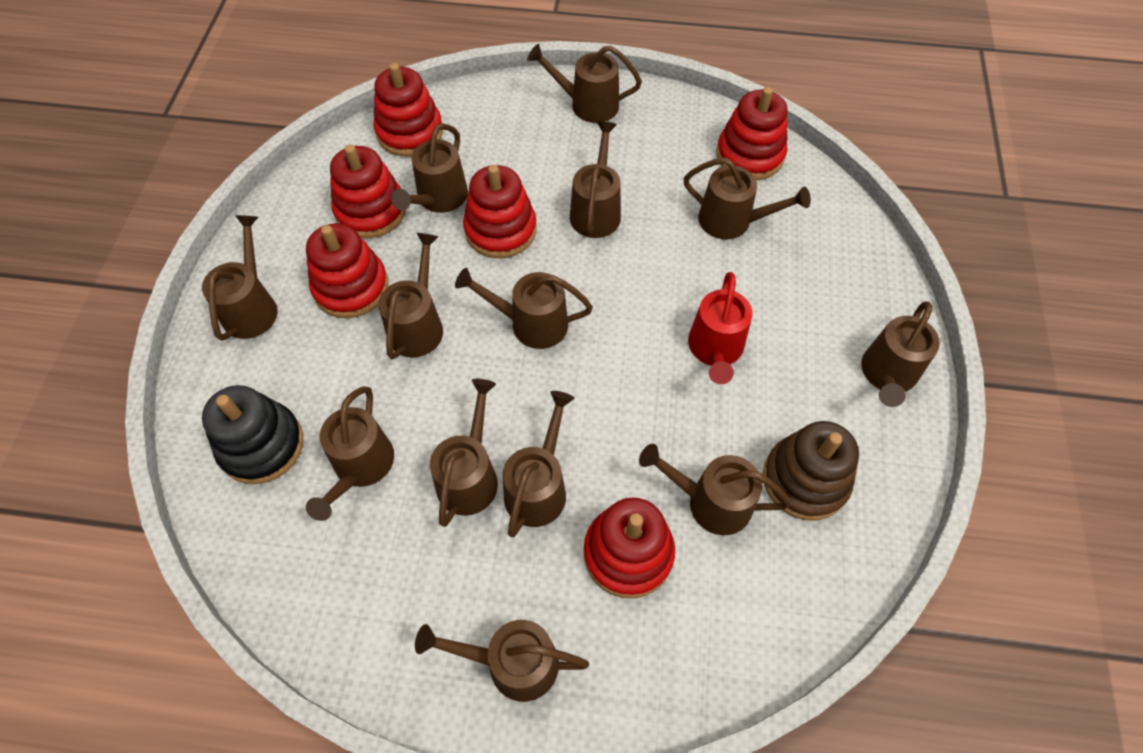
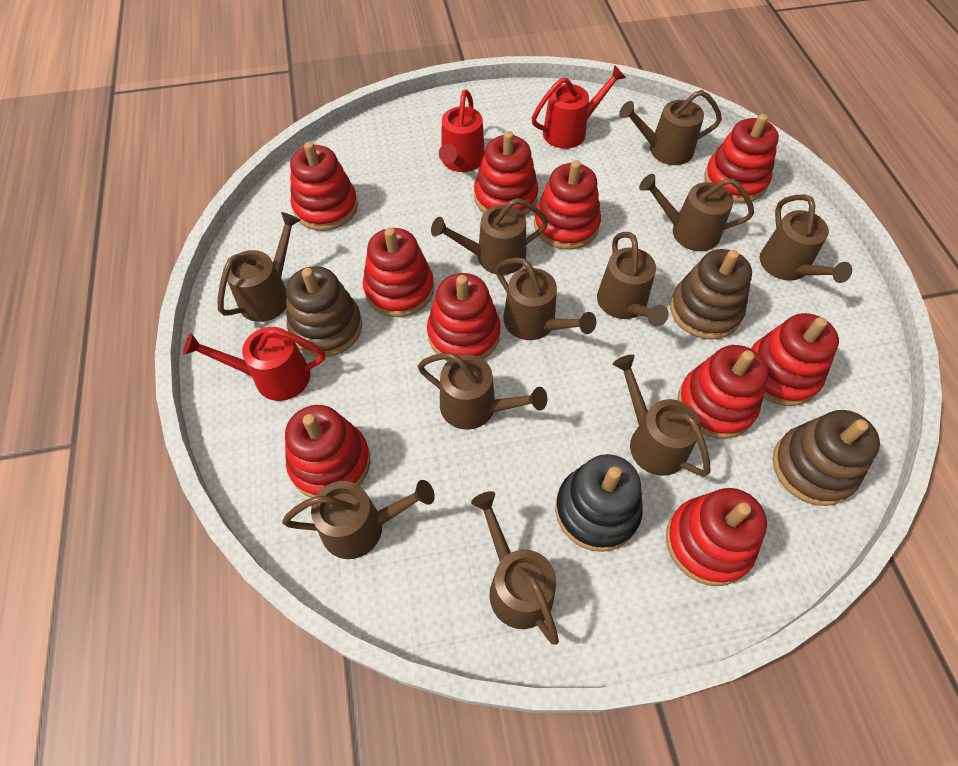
brown stacking toy: 1 -> 3
brown watering can: 13 -> 11
red stacking toy: 6 -> 10
red watering can: 1 -> 3

